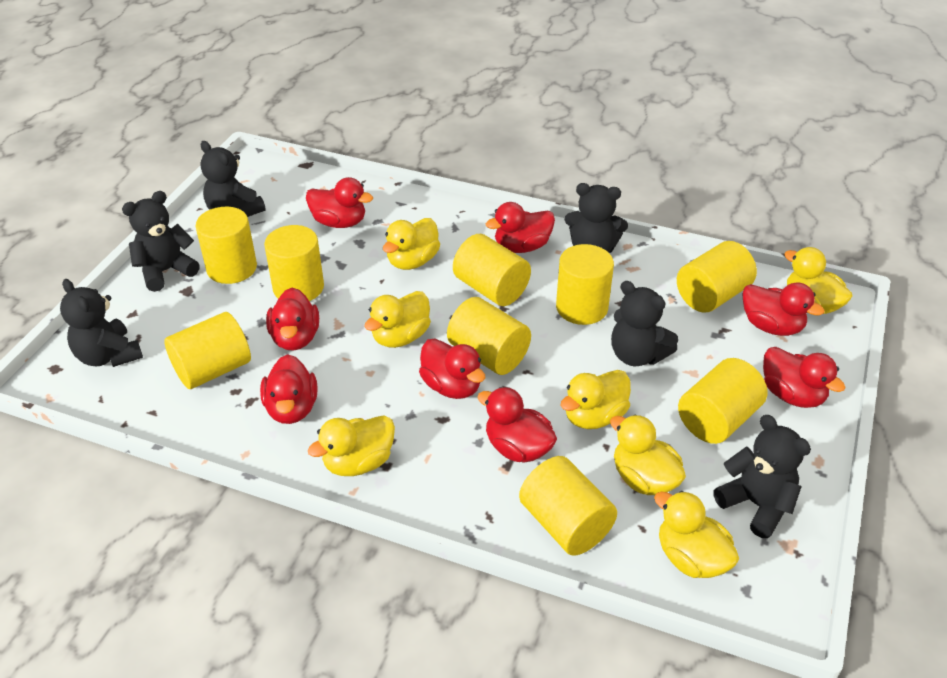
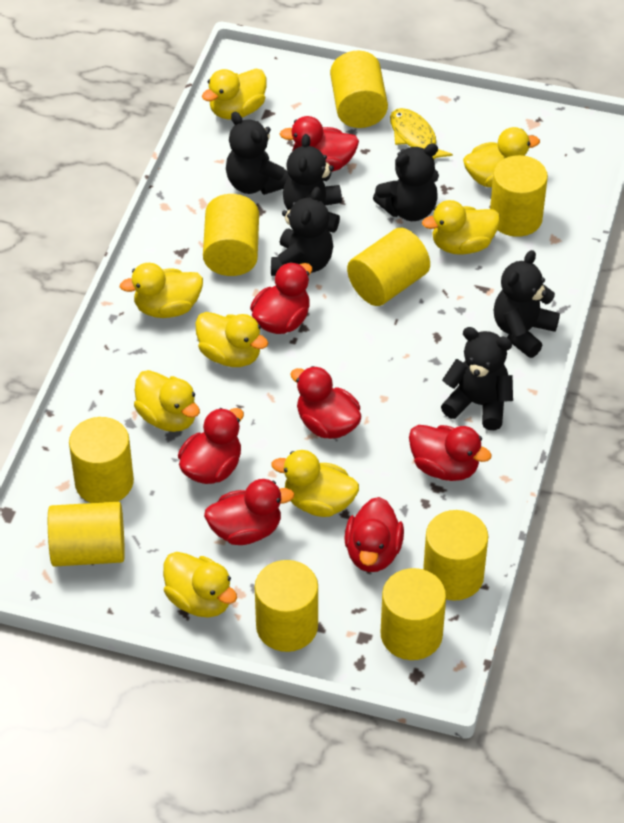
red duck: 8 -> 7
yellow duck: 7 -> 8
yellow fish: 0 -> 1

